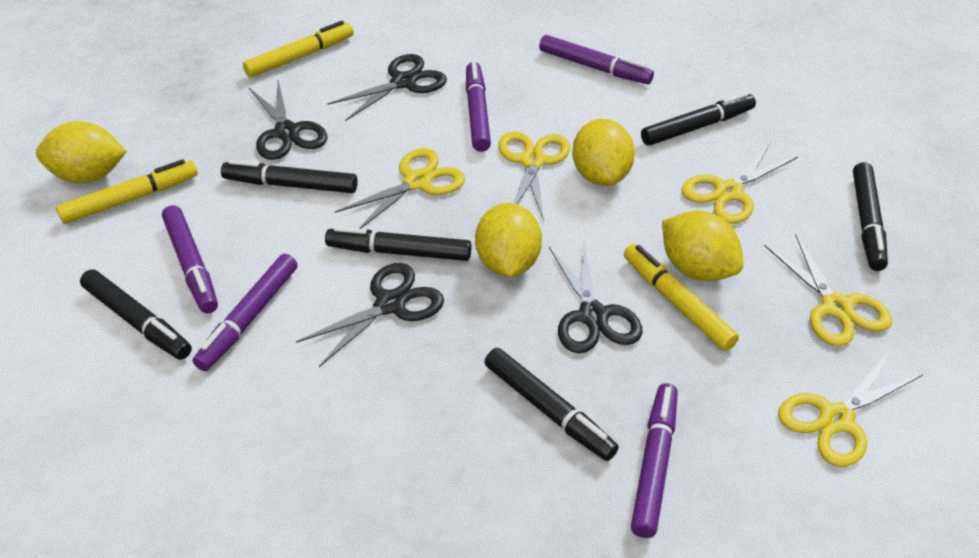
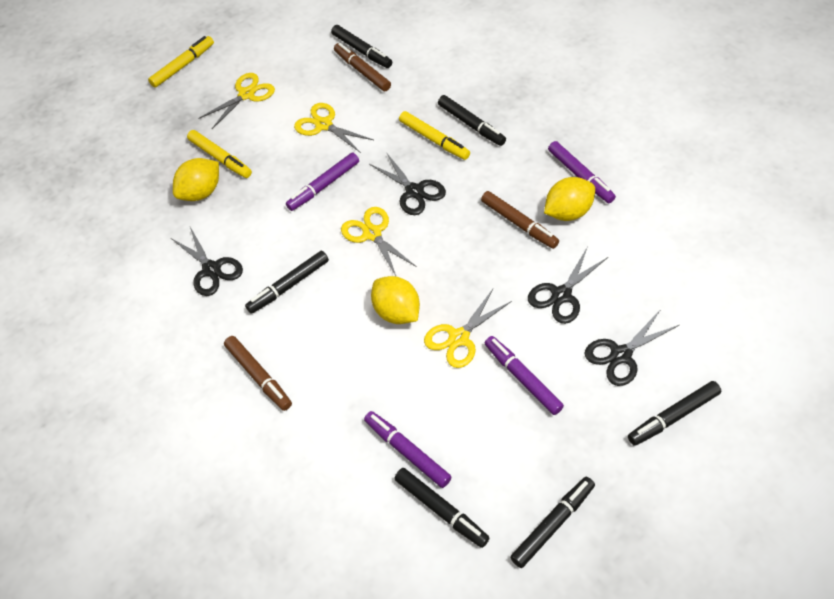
brown marker: 0 -> 3
purple marker: 5 -> 4
yellow lemon: 4 -> 3
yellow scissors: 5 -> 4

